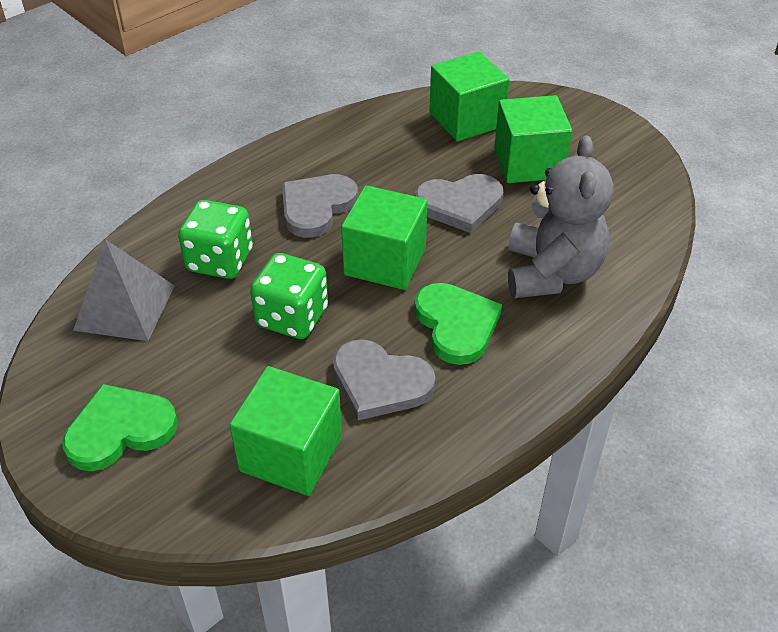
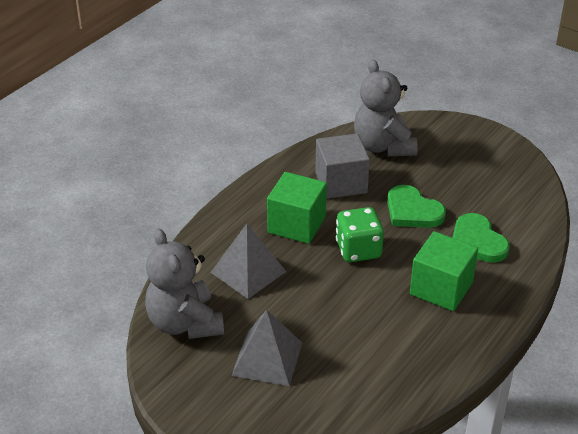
green cube: 4 -> 2
green dice: 2 -> 1
grey cube: 0 -> 1
grey heart: 3 -> 0
grey pyramid: 1 -> 2
grey teddy bear: 1 -> 2

